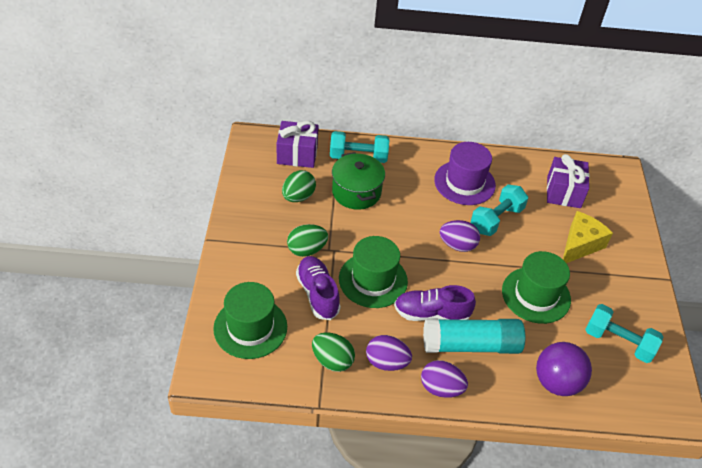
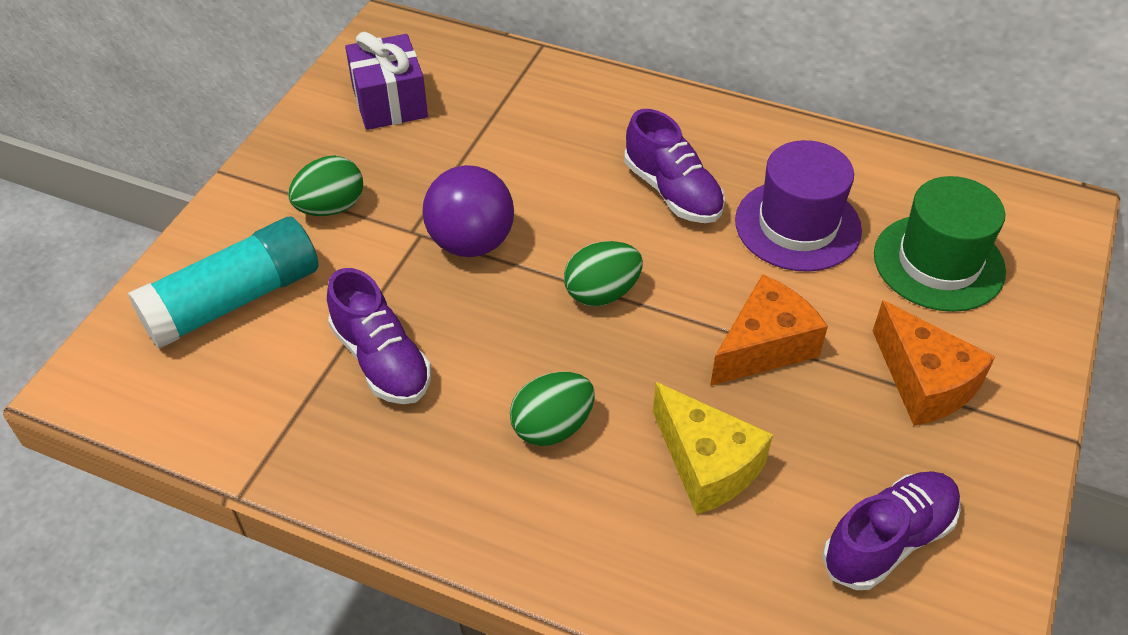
green hat: 3 -> 1
green pot: 1 -> 0
orange cheese: 0 -> 2
purple egg: 3 -> 0
purple gift: 2 -> 1
purple shoe: 2 -> 3
turquoise dumbbell: 3 -> 0

